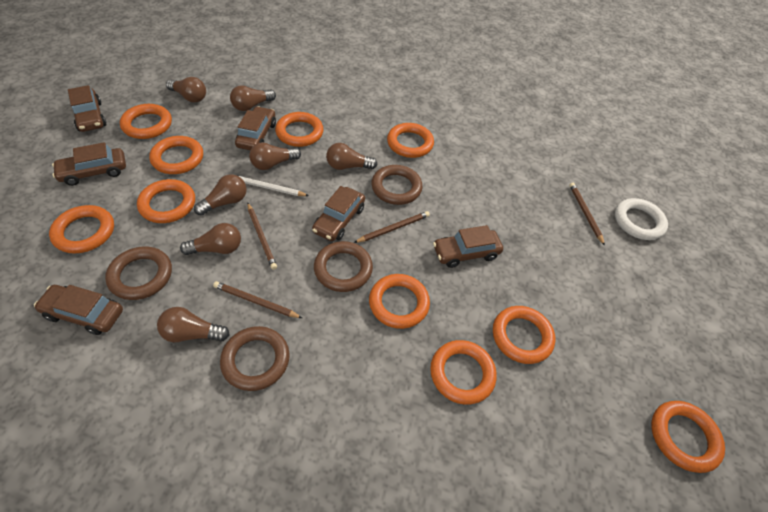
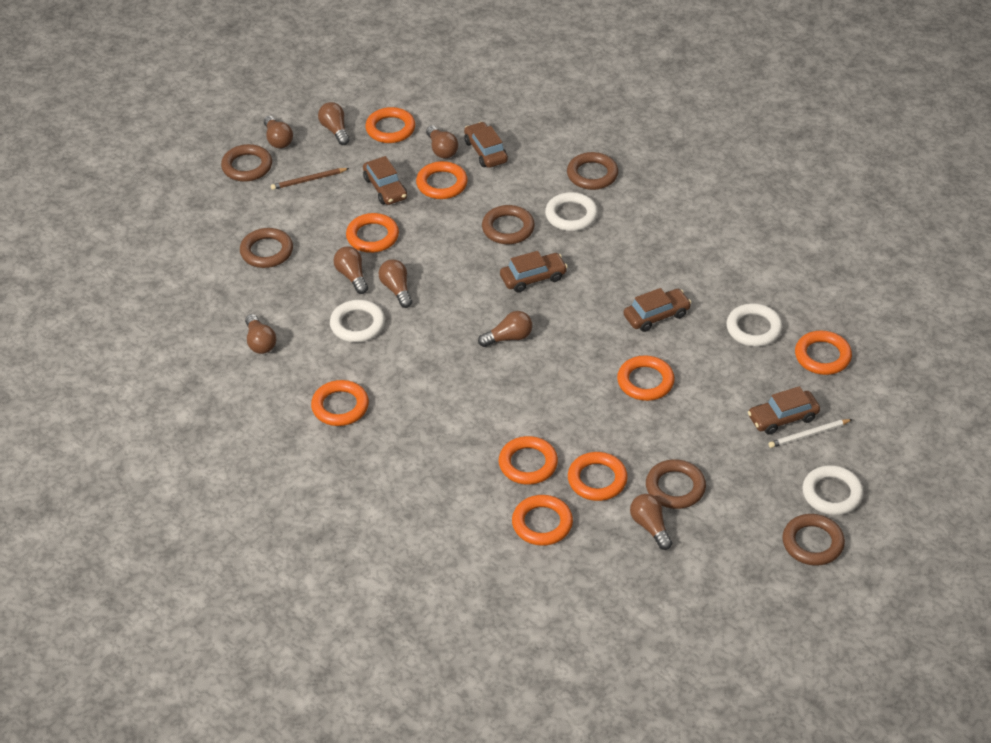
brown car: 6 -> 5
brown light bulb: 7 -> 8
brown pencil: 4 -> 1
brown ring: 4 -> 6
orange ring: 10 -> 9
white ring: 1 -> 4

